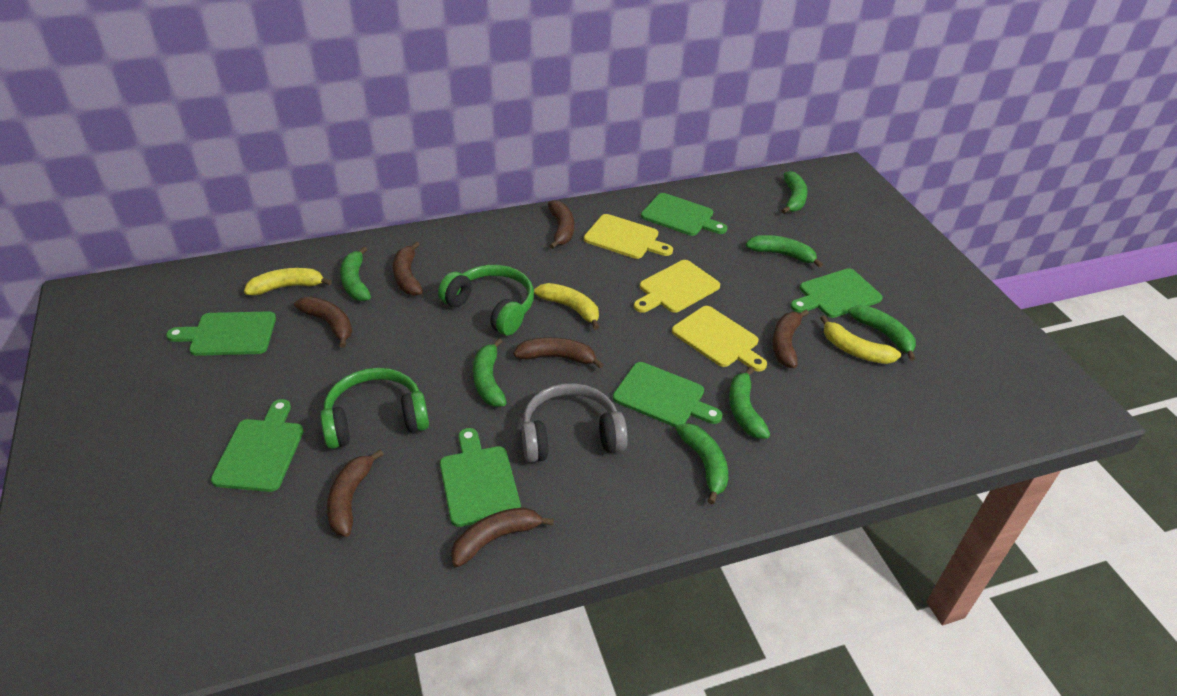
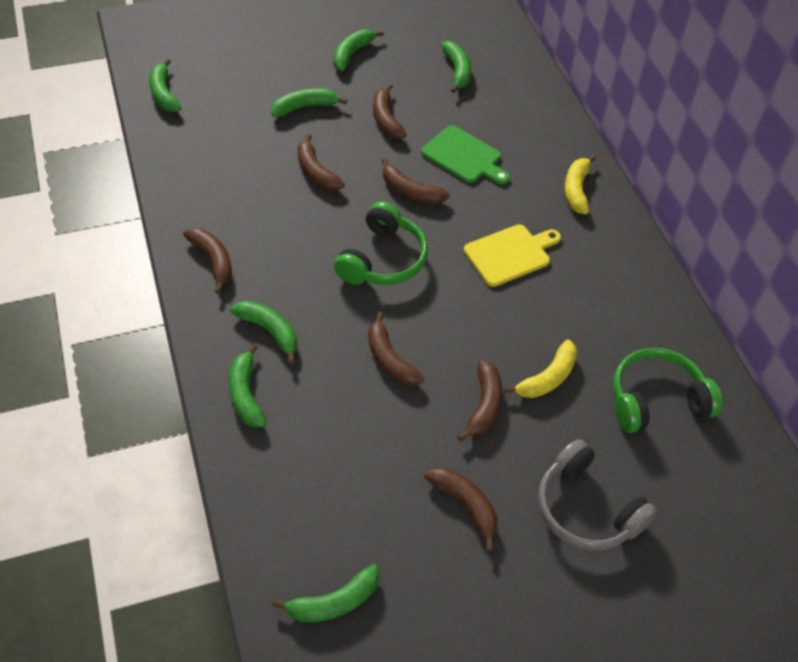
green cutting board: 6 -> 1
yellow banana: 3 -> 2
yellow cutting board: 3 -> 1

